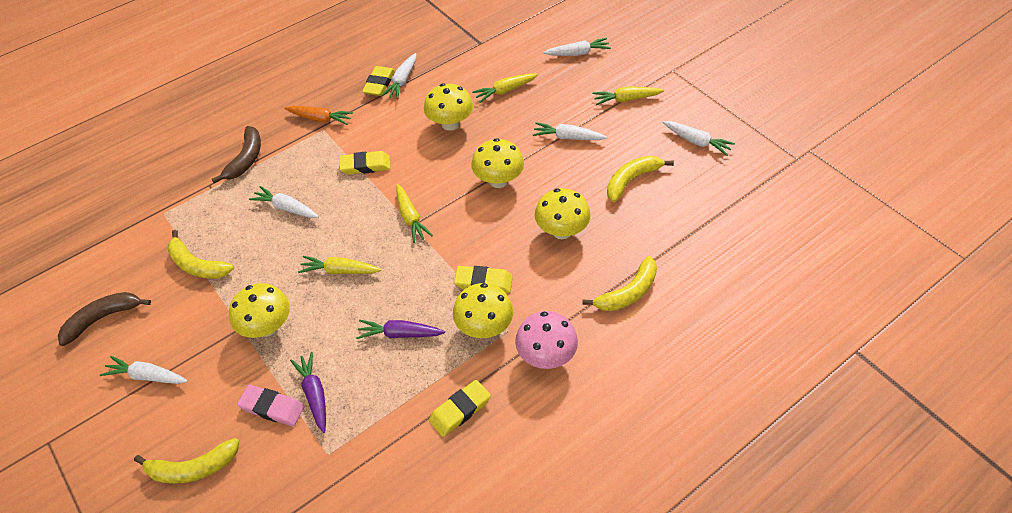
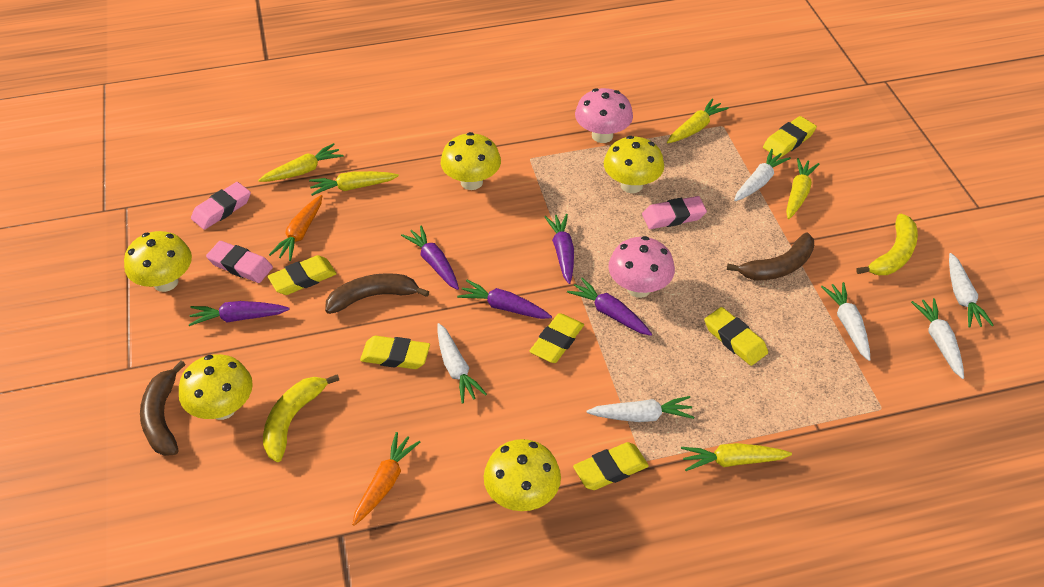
brown banana: 2 -> 3
orange carrot: 1 -> 2
pink eraser: 1 -> 3
pink mushroom: 1 -> 2
purple carrot: 2 -> 5
yellow banana: 4 -> 2
yellow carrot: 4 -> 5
yellow eraser: 4 -> 6

